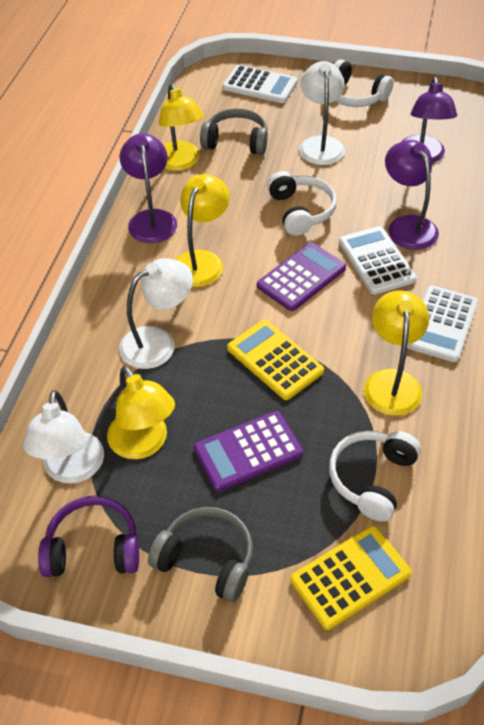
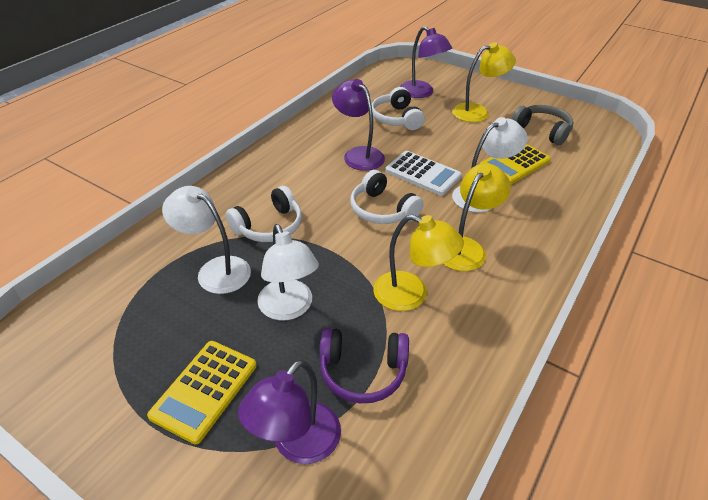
grey headphones: 2 -> 1
purple calculator: 2 -> 0
white calculator: 3 -> 1
yellow lamp: 4 -> 3

